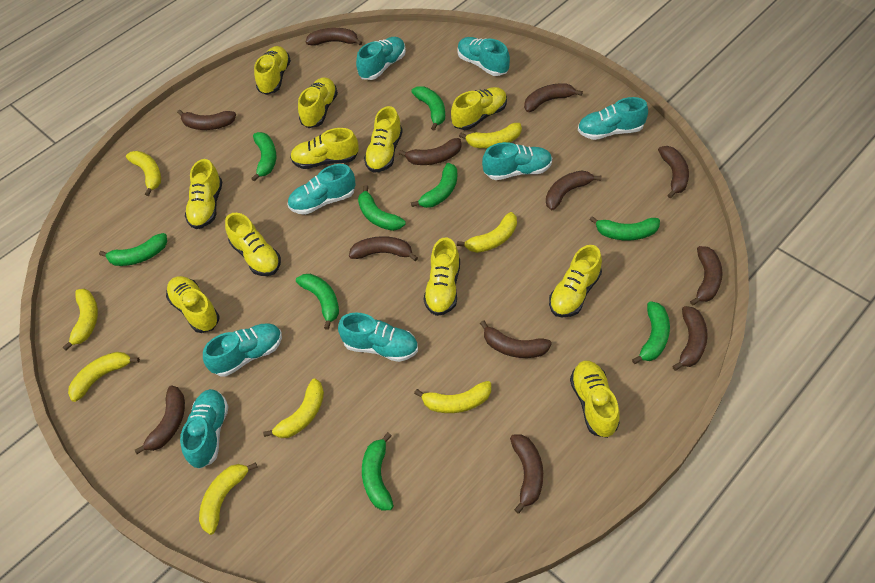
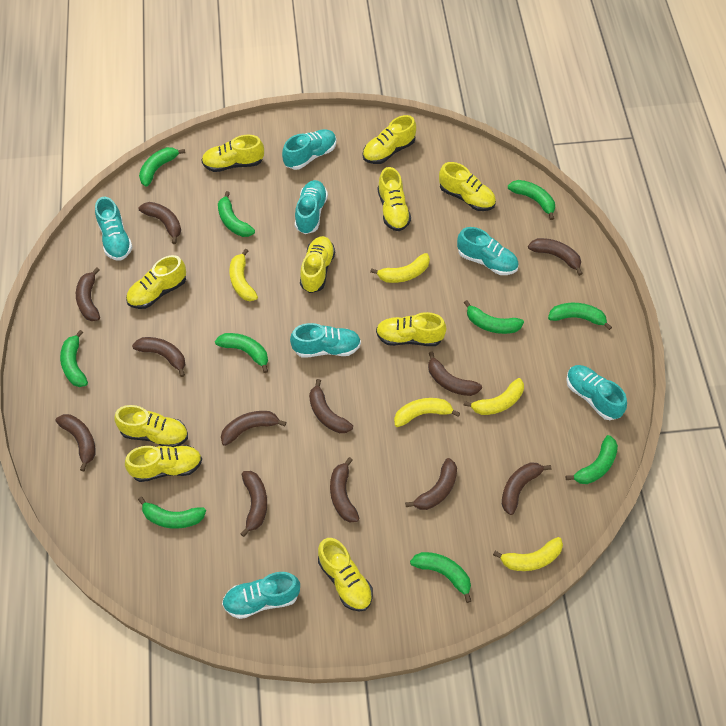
green banana: 9 -> 10
turquoise shoe: 8 -> 7
yellow banana: 8 -> 5
yellow shoe: 11 -> 10

